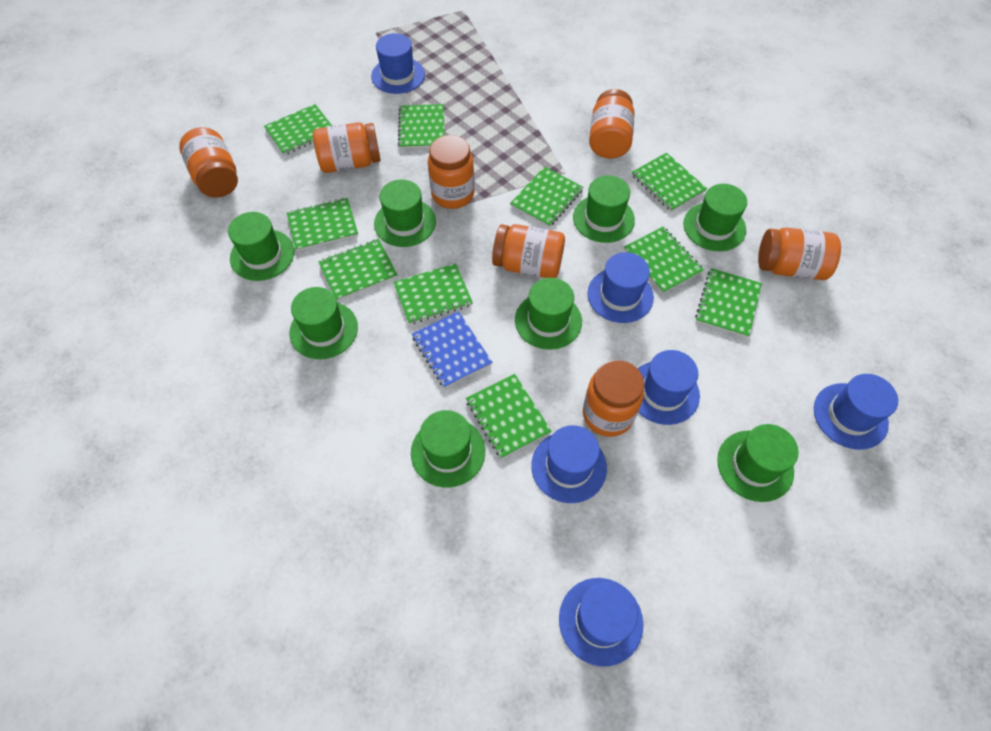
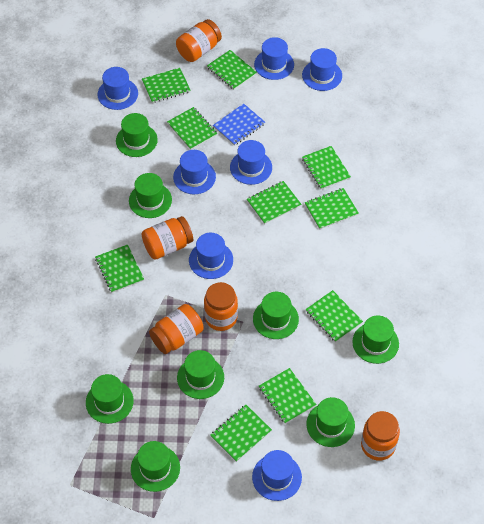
blue hat: 6 -> 7
orange jar: 7 -> 5

